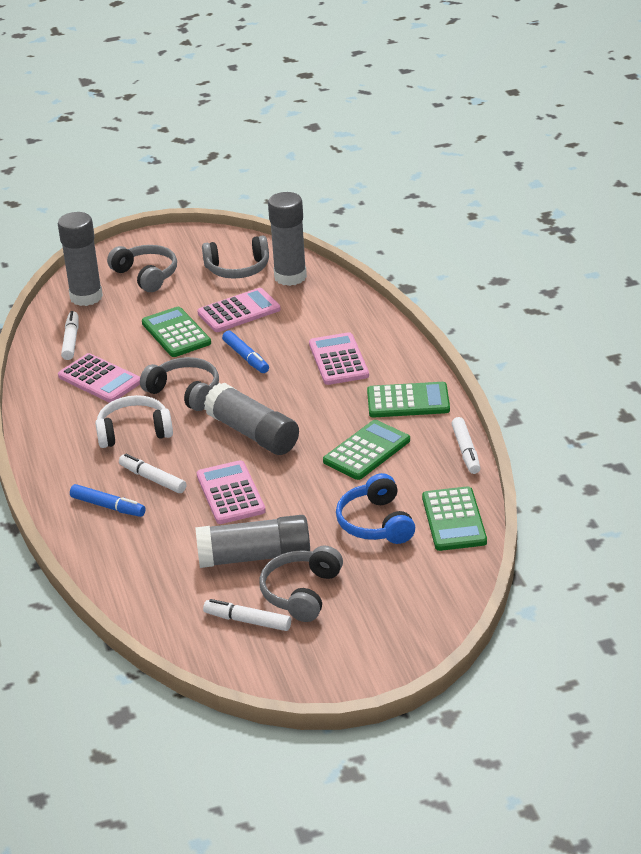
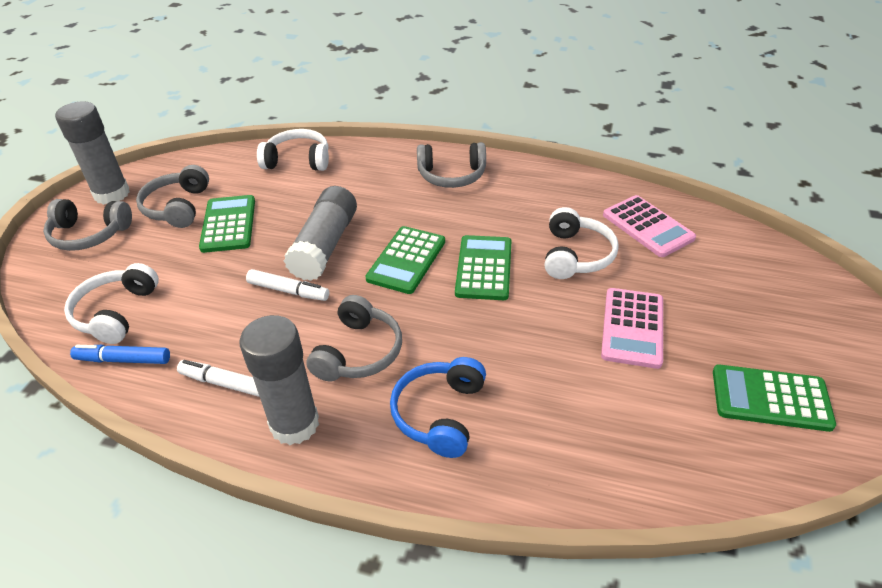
blue marker: 2 -> 1
grey glue stick: 4 -> 3
pink calculator: 4 -> 2
white headphones: 1 -> 3
white marker: 4 -> 2

